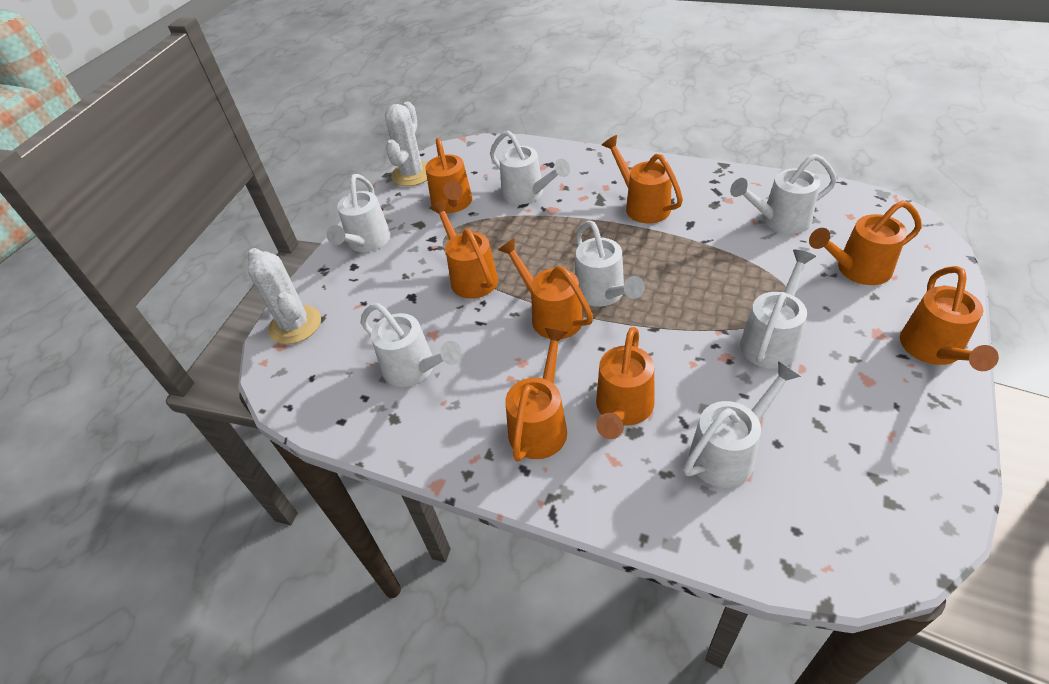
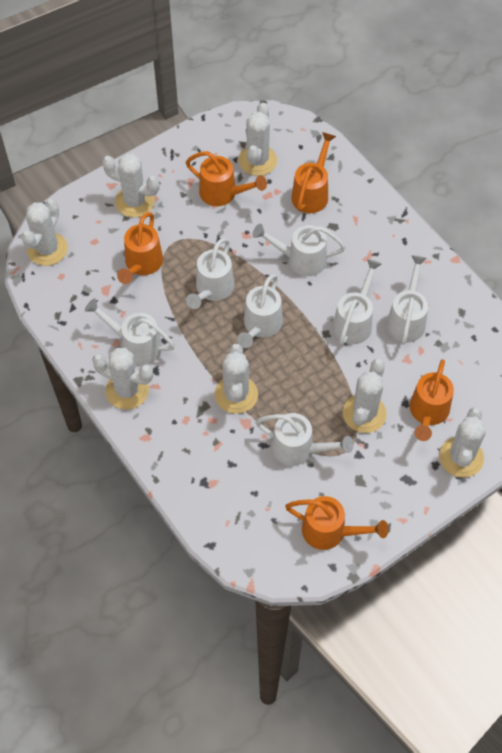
orange watering can: 8 -> 5
white cactus: 2 -> 7

